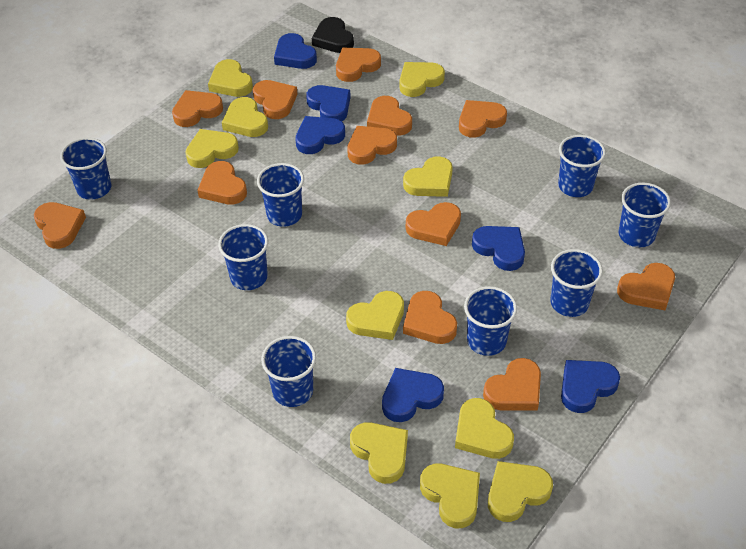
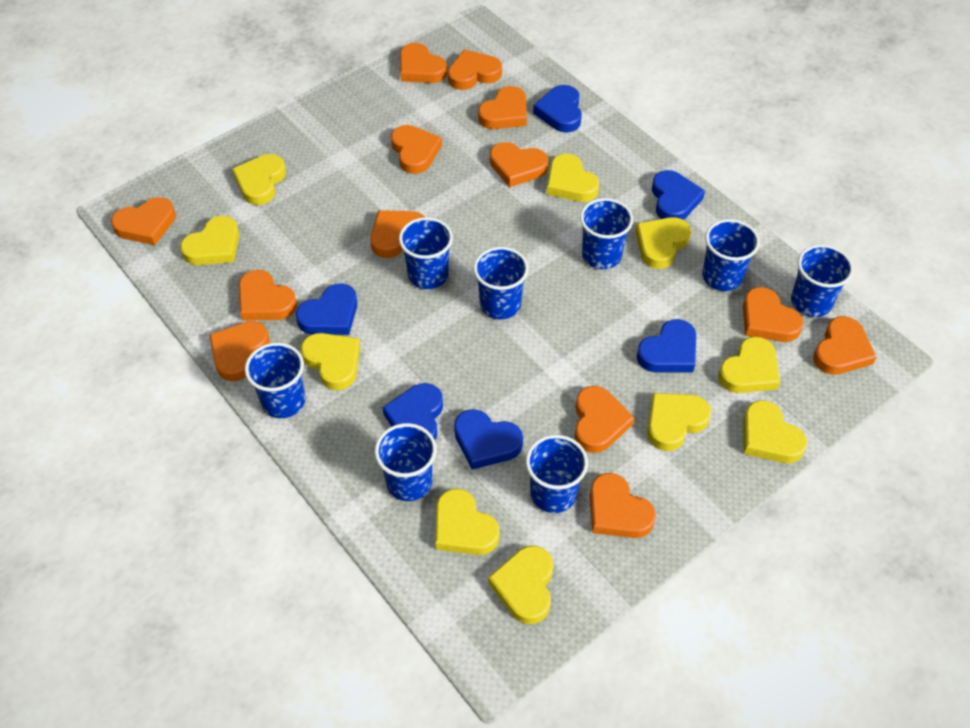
black heart: 1 -> 0
orange heart: 12 -> 13

